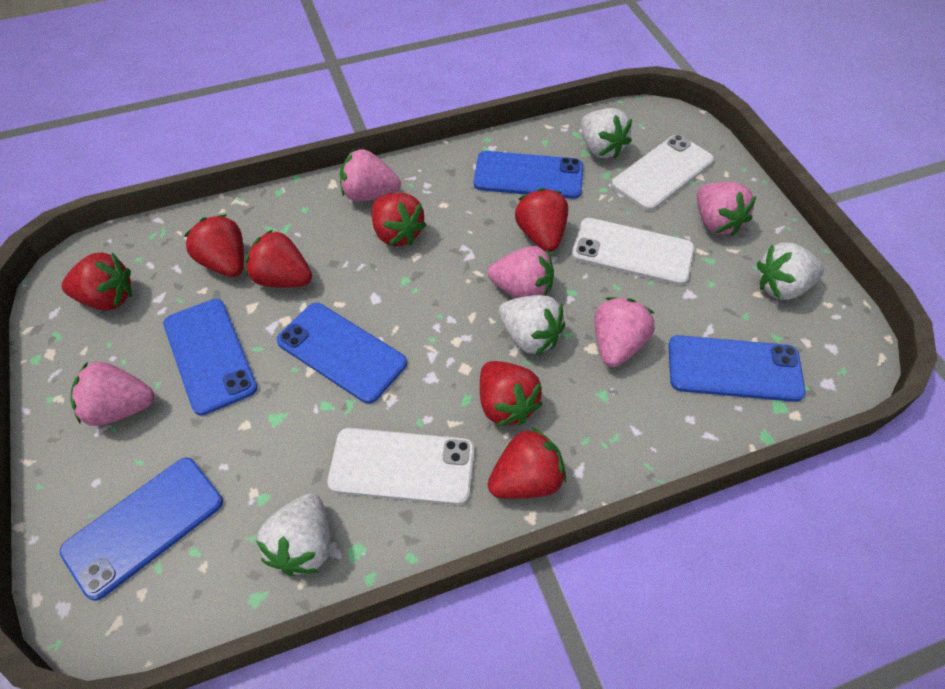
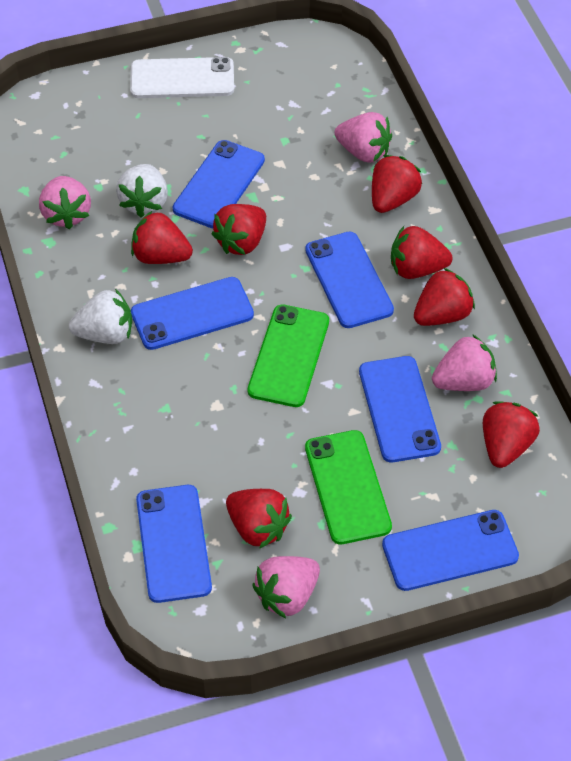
blue phone: 5 -> 6
green phone: 0 -> 2
pink strawberry: 5 -> 4
white phone: 3 -> 1
white strawberry: 4 -> 2

